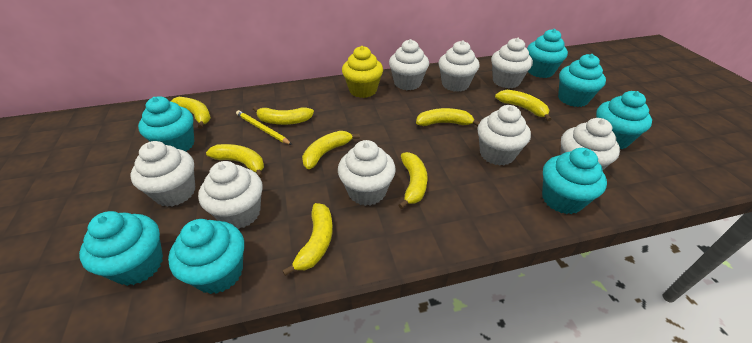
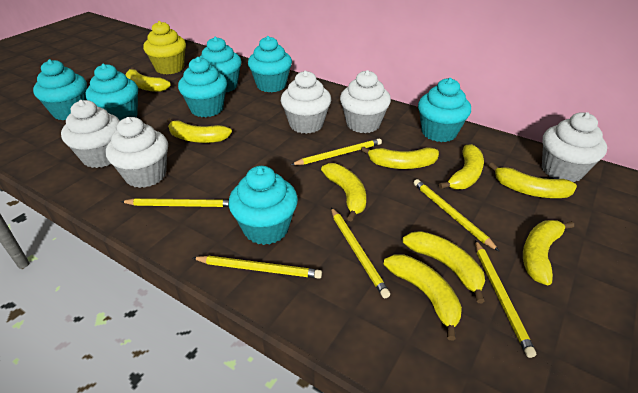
white cupcake: 8 -> 5
yellow banana: 8 -> 9
yellow pencil: 1 -> 6

